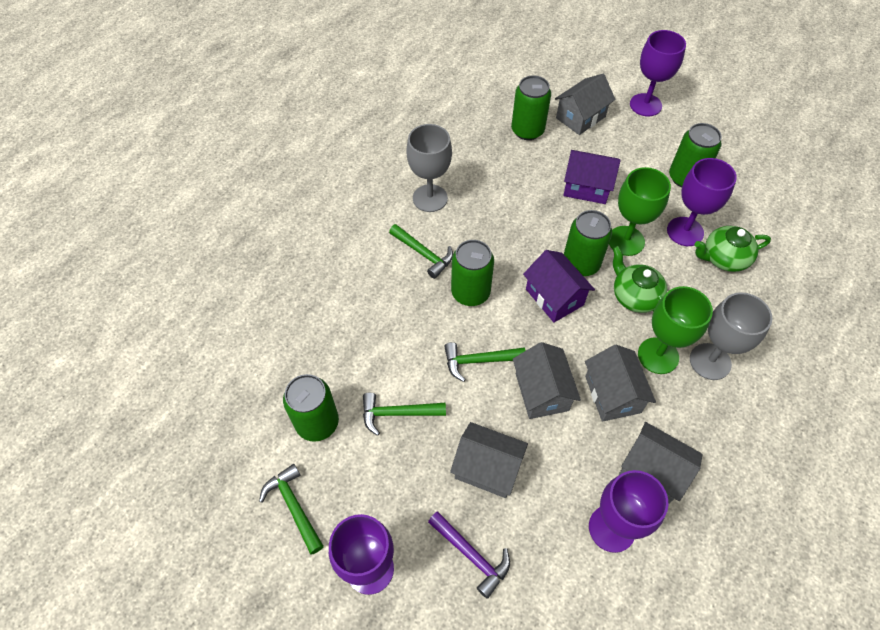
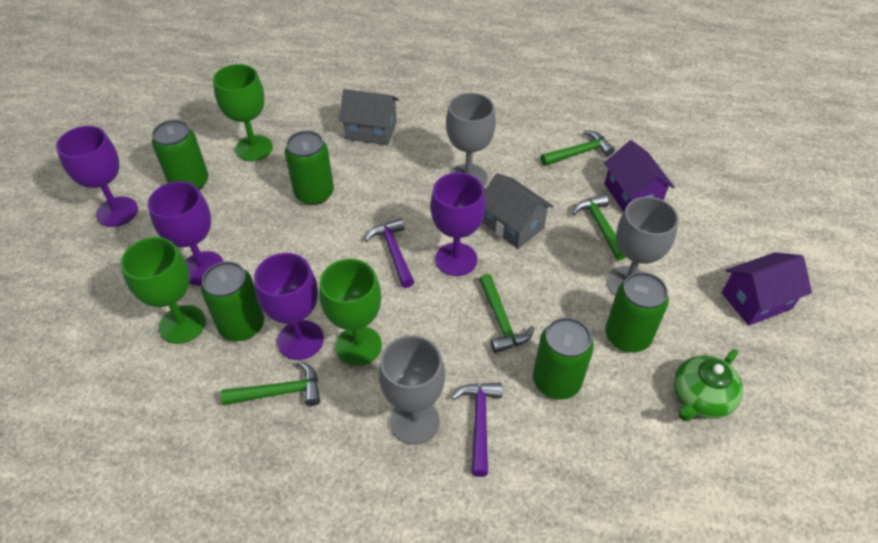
green goblet: 2 -> 3
green teapot: 2 -> 1
grey goblet: 2 -> 3
grey house: 5 -> 2
purple hammer: 1 -> 2

